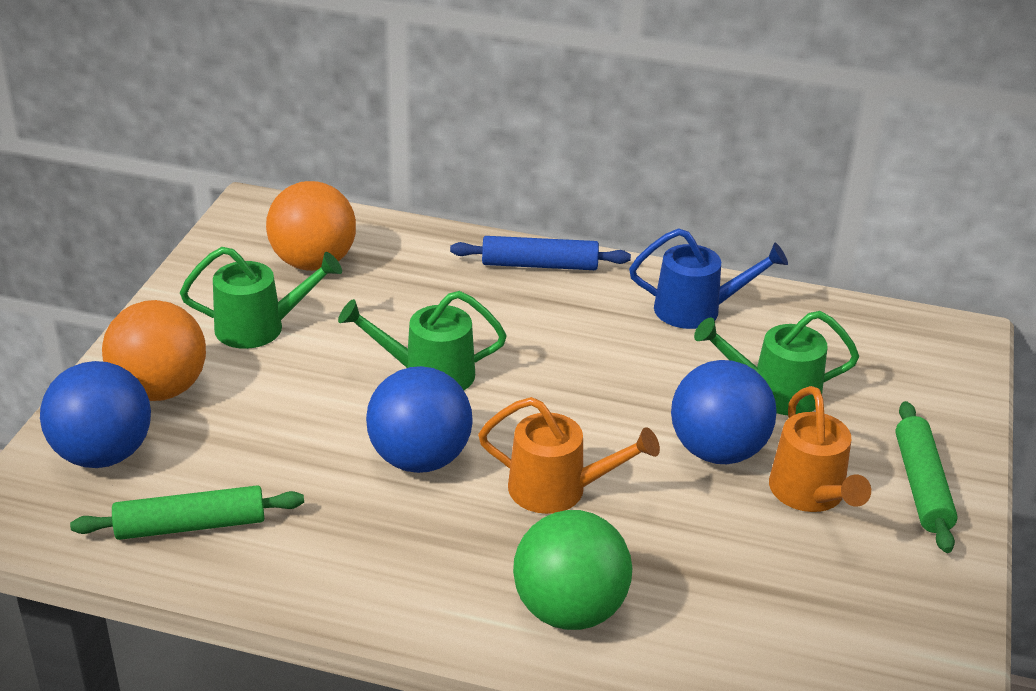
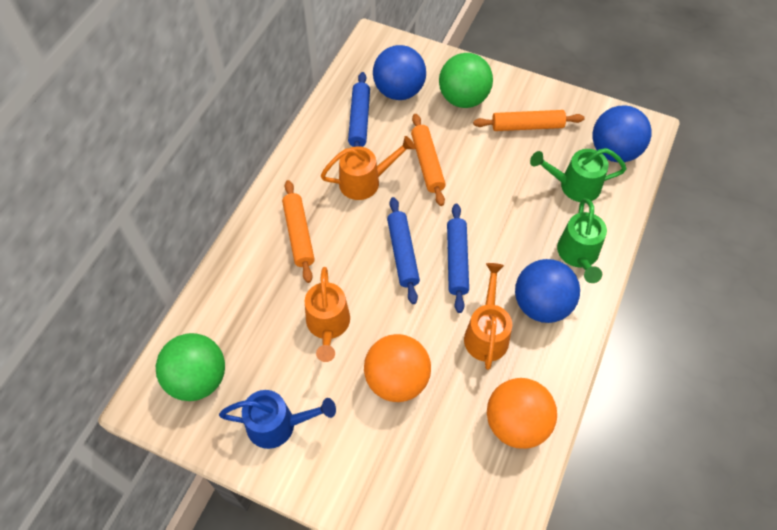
blue rolling pin: 1 -> 3
green ball: 1 -> 2
green rolling pin: 2 -> 0
green watering can: 3 -> 2
orange rolling pin: 0 -> 3
orange watering can: 2 -> 3

